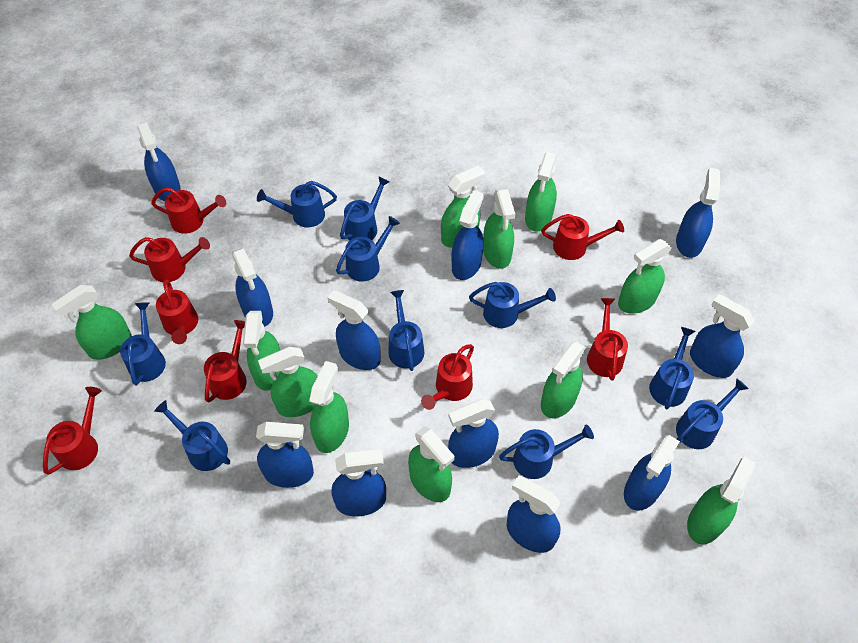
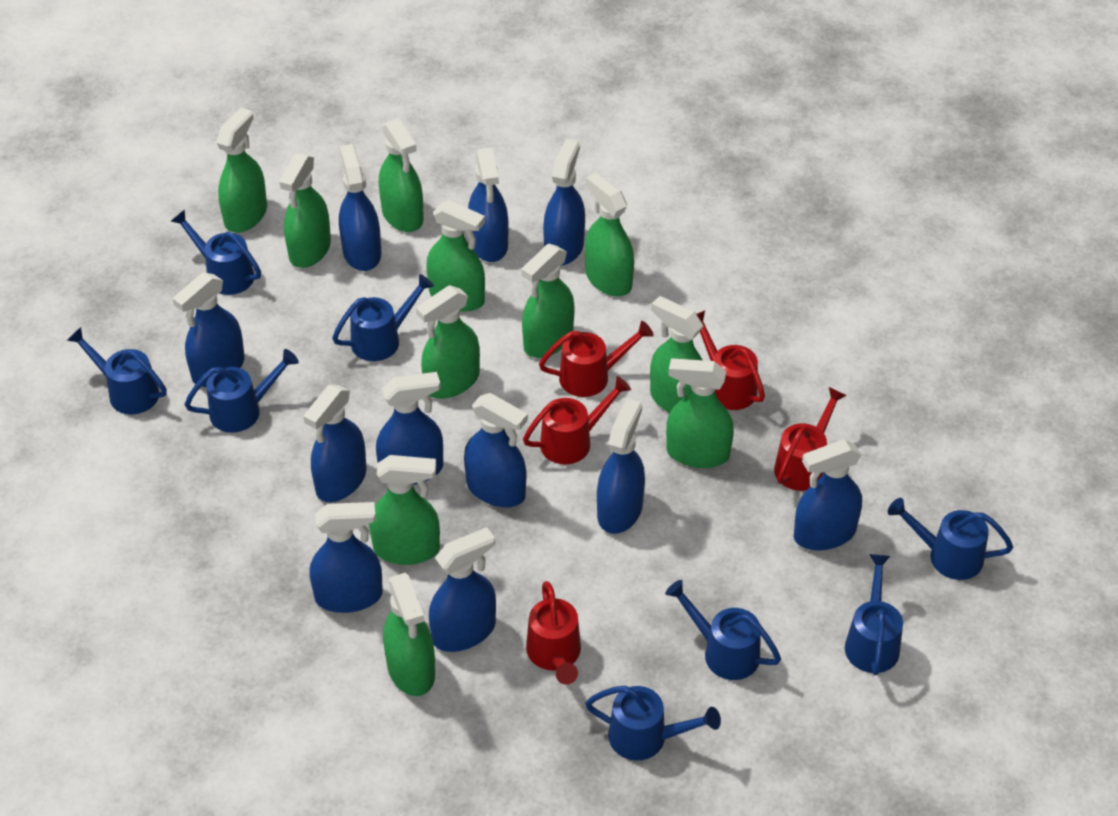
blue watering can: 10 -> 8
red watering can: 8 -> 5

